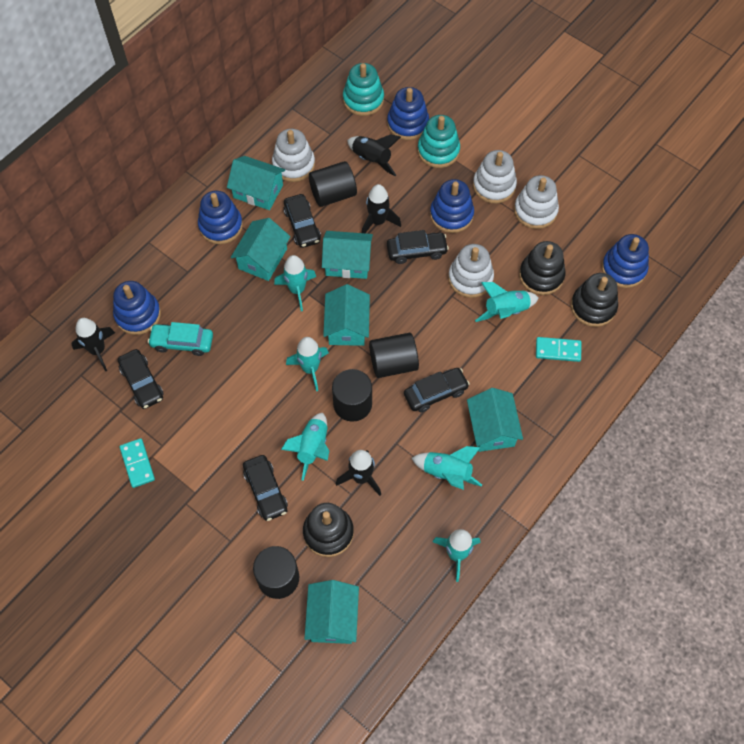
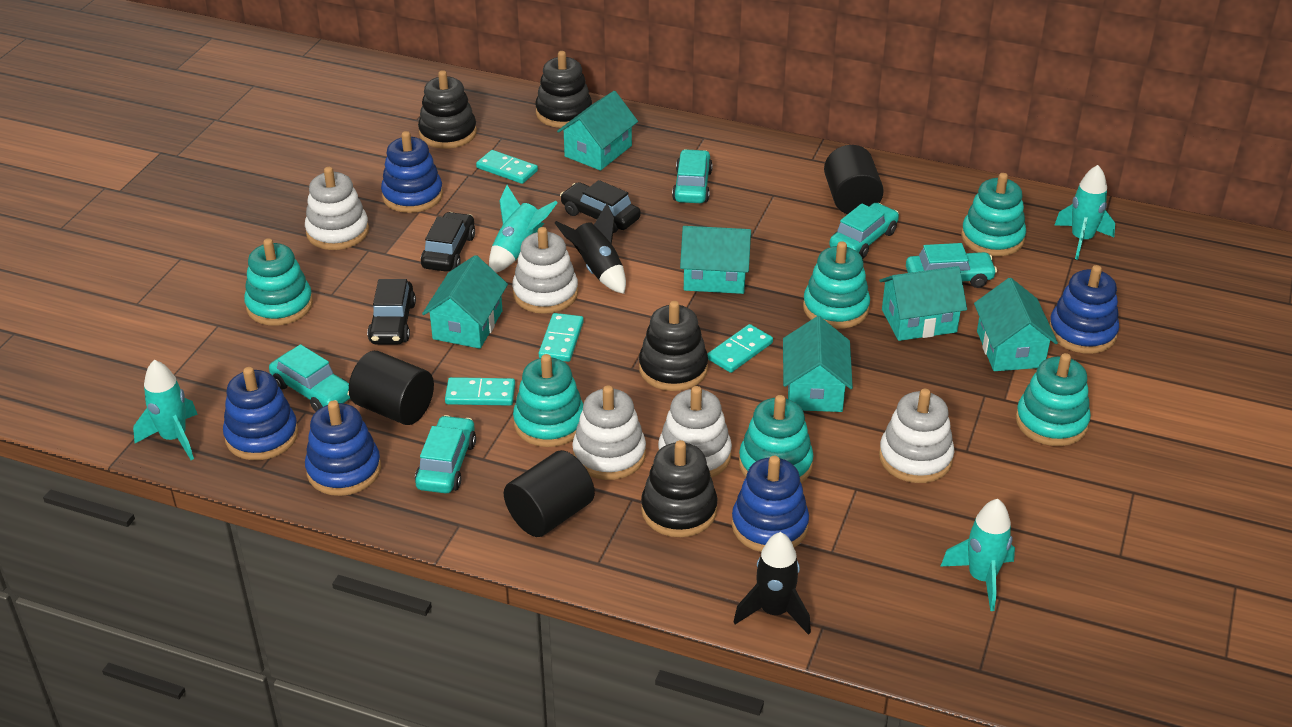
black car: 5 -> 3
black cylinder: 4 -> 3
black rocket: 4 -> 2
black stacking toy: 3 -> 4
turquoise car: 1 -> 5
turquoise domino: 2 -> 4
turquoise rocket: 6 -> 4
turquoise stacking toy: 2 -> 6
white stacking toy: 4 -> 5

